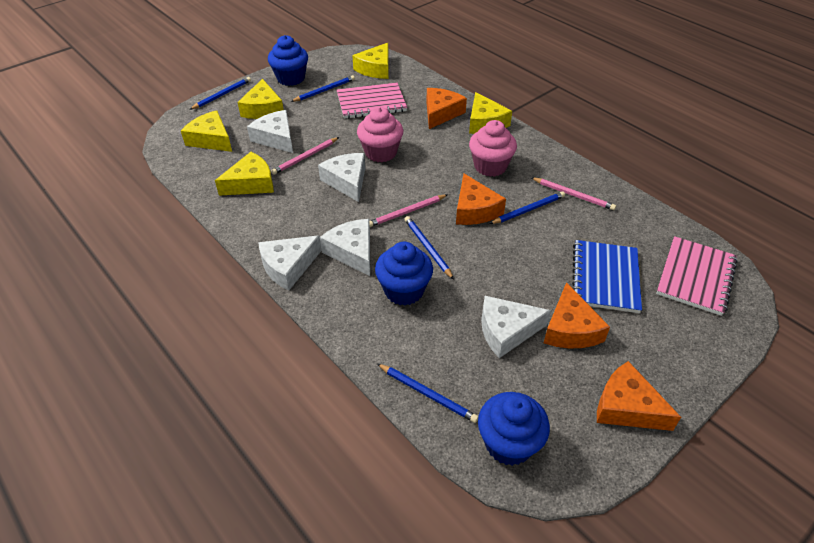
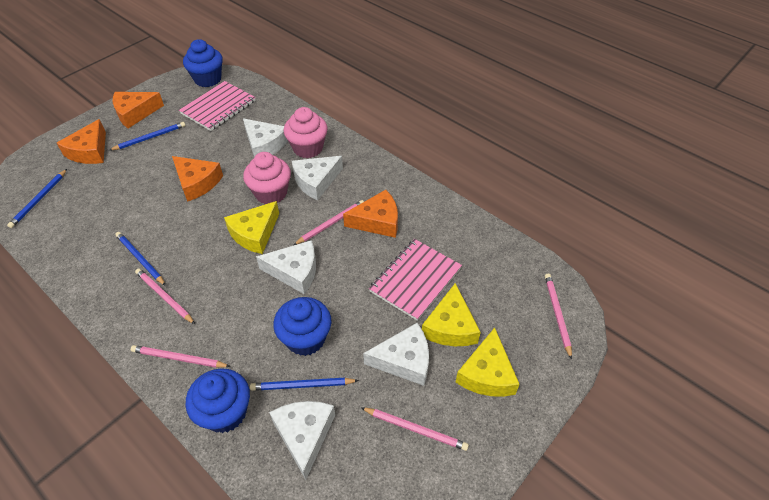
blue notebook: 1 -> 0
blue pencil: 5 -> 4
pink pencil: 3 -> 5
yellow cheese: 5 -> 3

